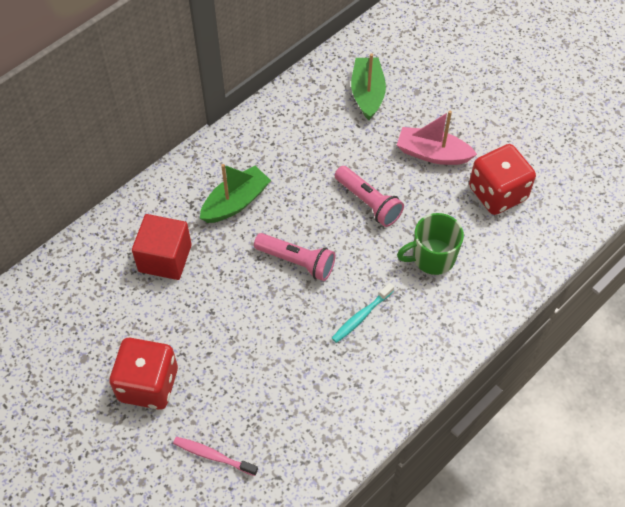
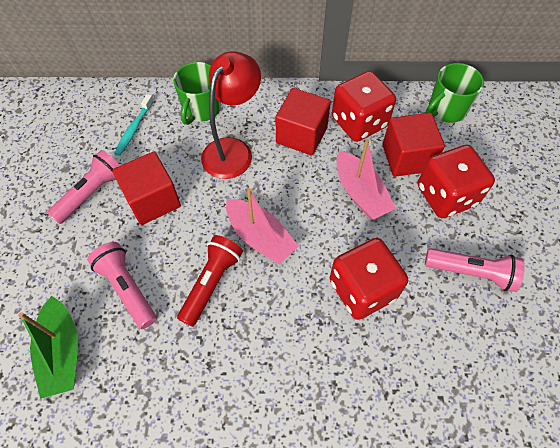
green boat: 2 -> 1
green mug: 1 -> 2
pink boat: 1 -> 2
pink flashlight: 2 -> 3
pink toothbrush: 1 -> 0
red cube: 1 -> 3
red dice: 2 -> 3
red flashlight: 0 -> 1
red lamp: 0 -> 1

